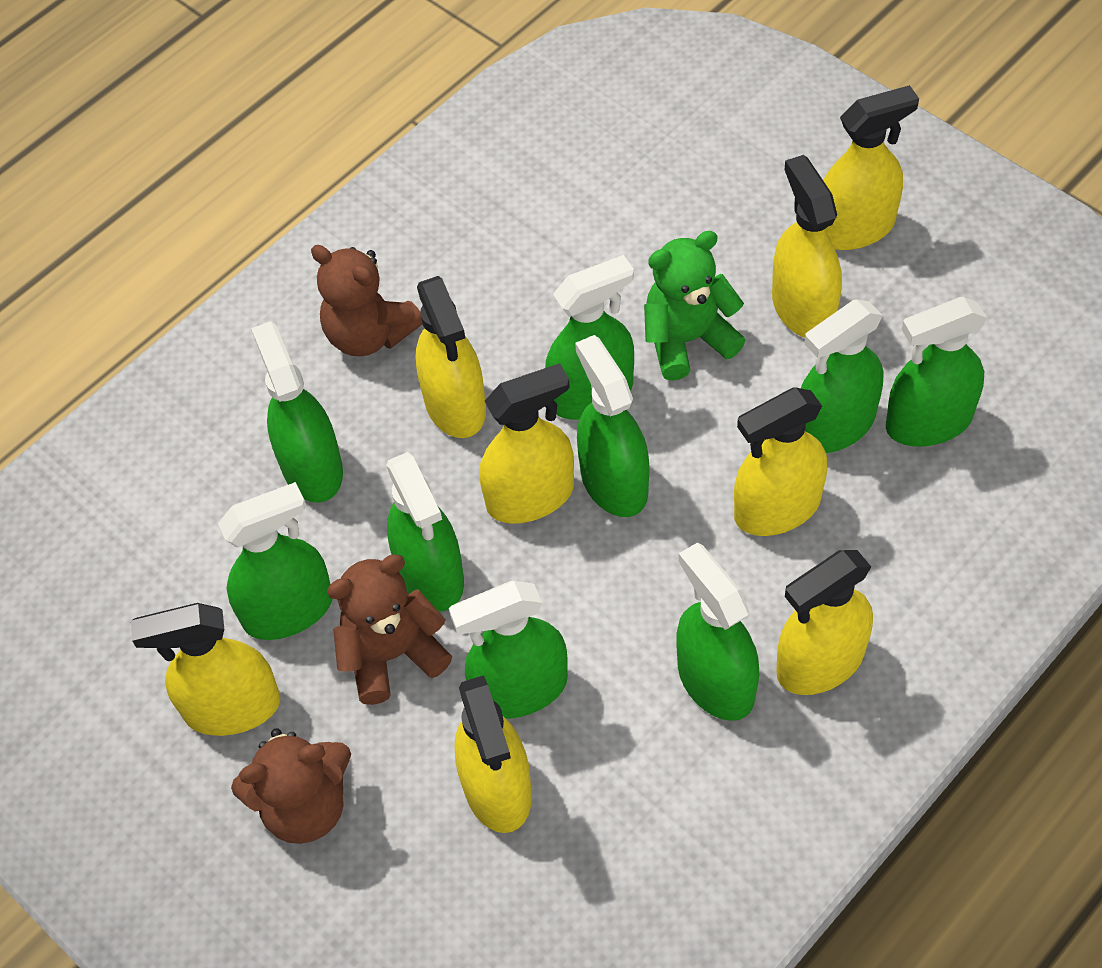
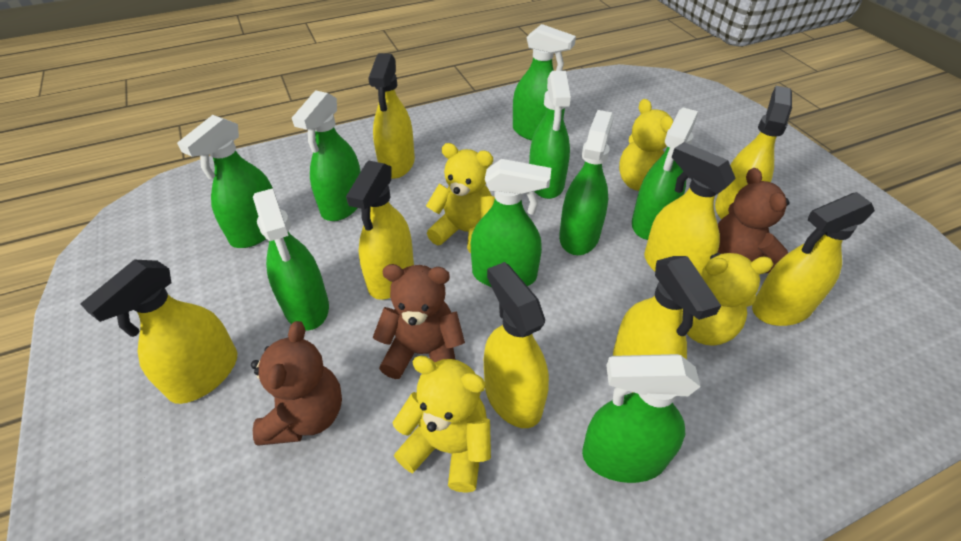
green teddy bear: 1 -> 0
yellow teddy bear: 0 -> 4

